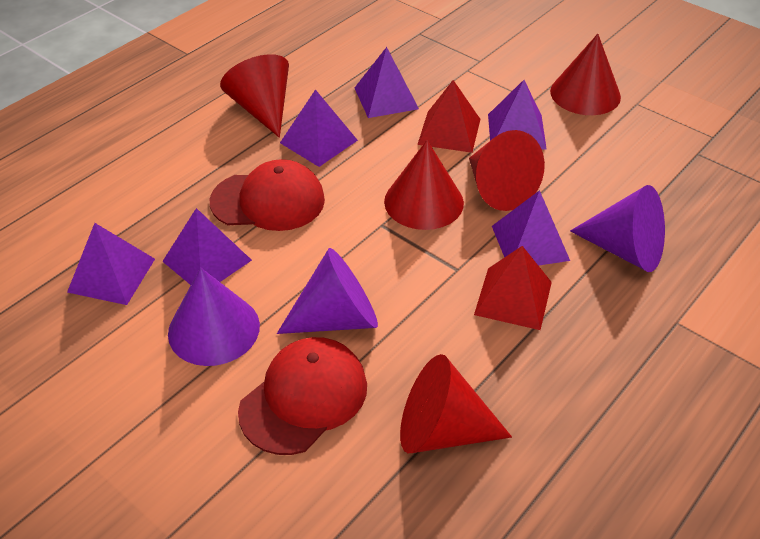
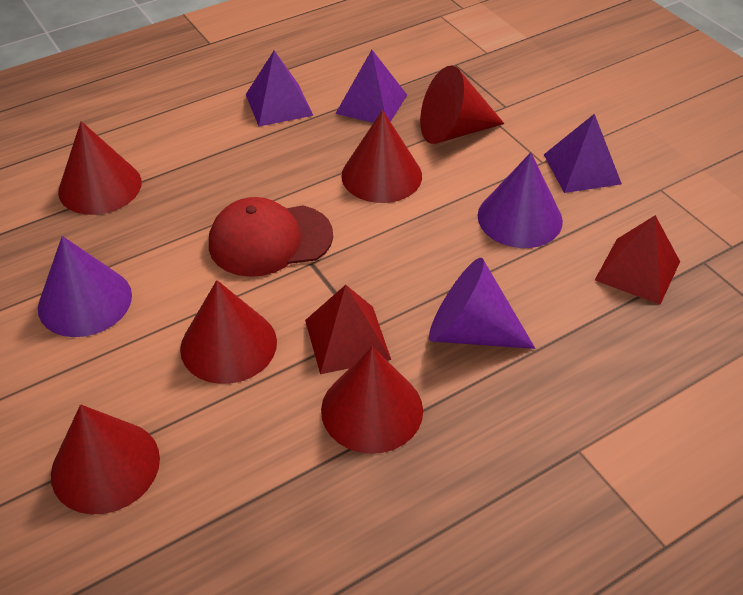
purple pyramid: 6 -> 3
red cap: 2 -> 1
red cone: 5 -> 6

